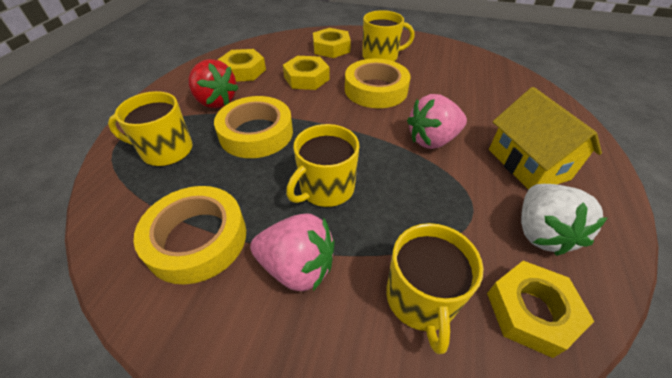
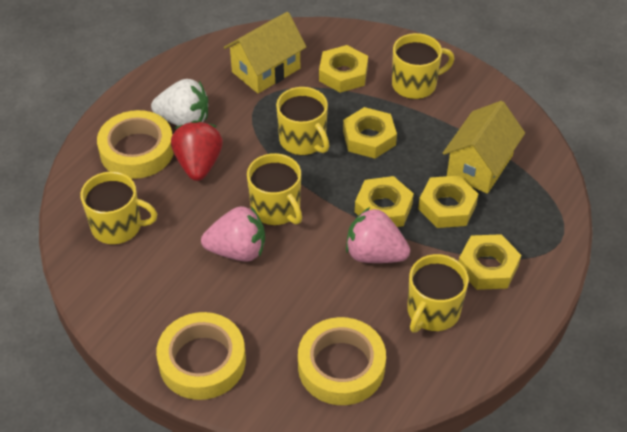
yellow house: 1 -> 2
yellow mug: 4 -> 5
yellow nut: 4 -> 5

